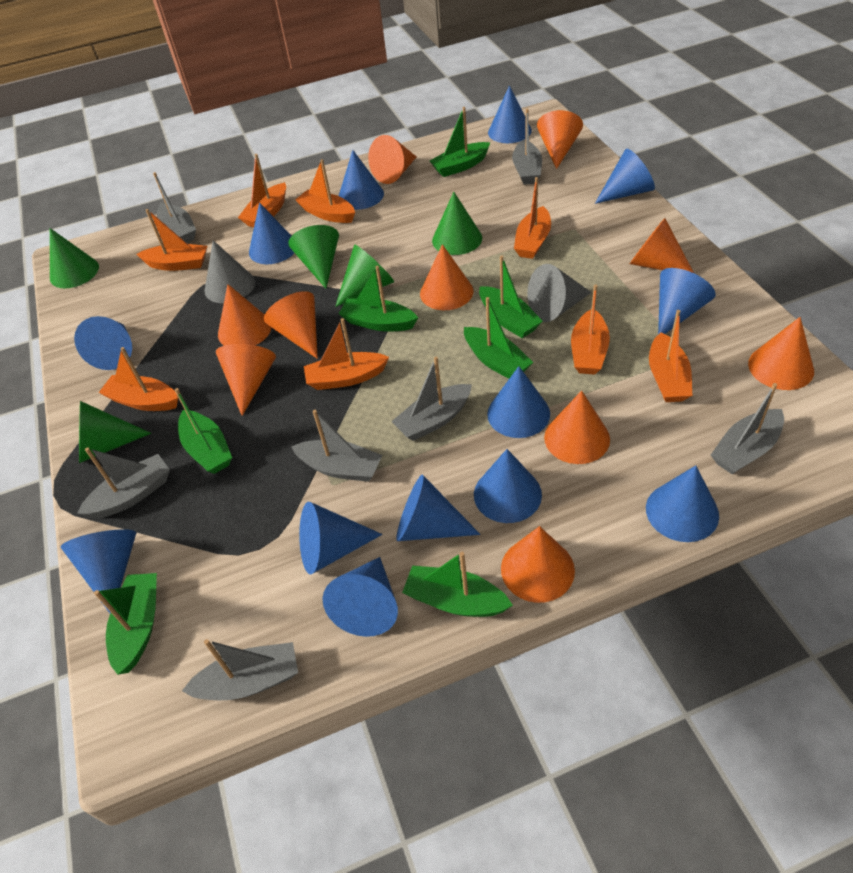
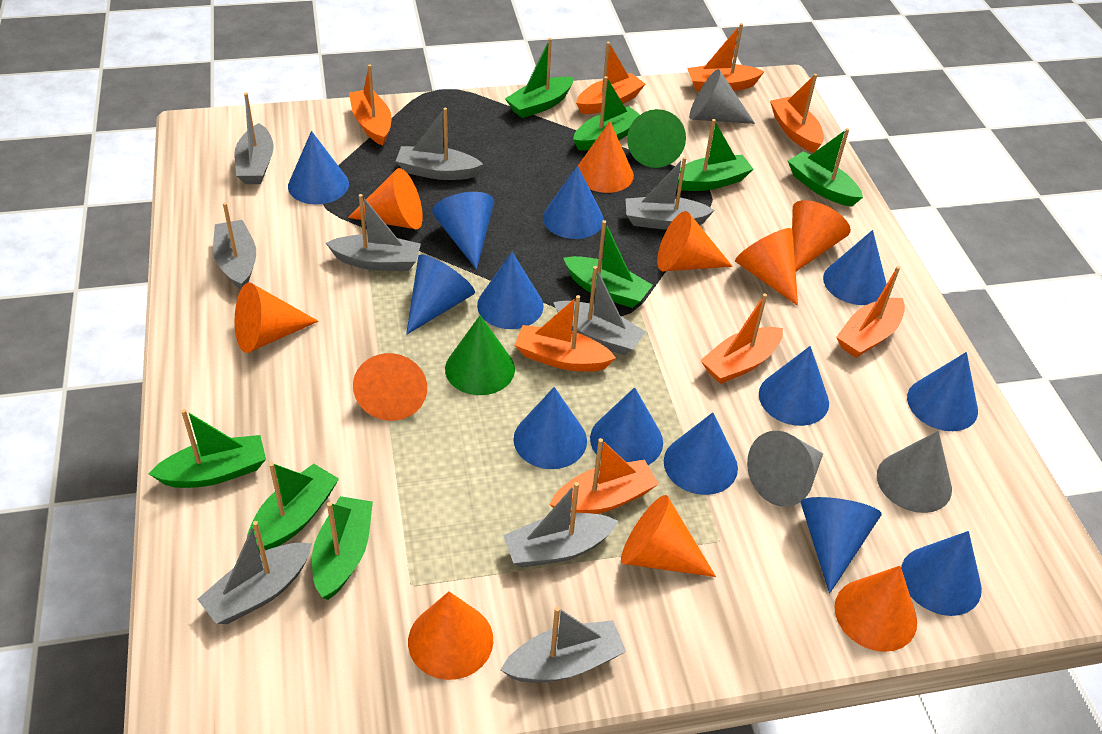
green boat: 7 -> 8
green cone: 5 -> 2
grey boat: 7 -> 9
grey cone: 2 -> 3

